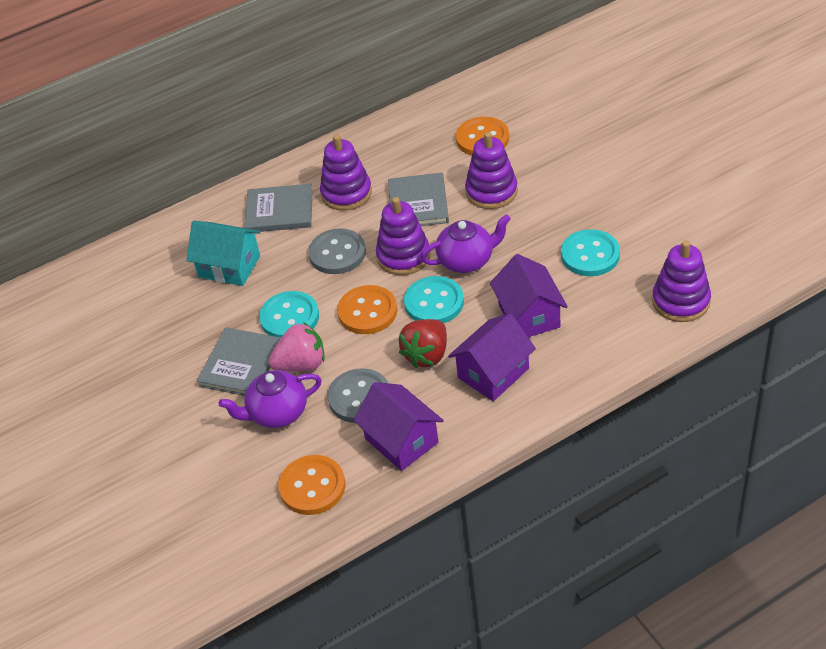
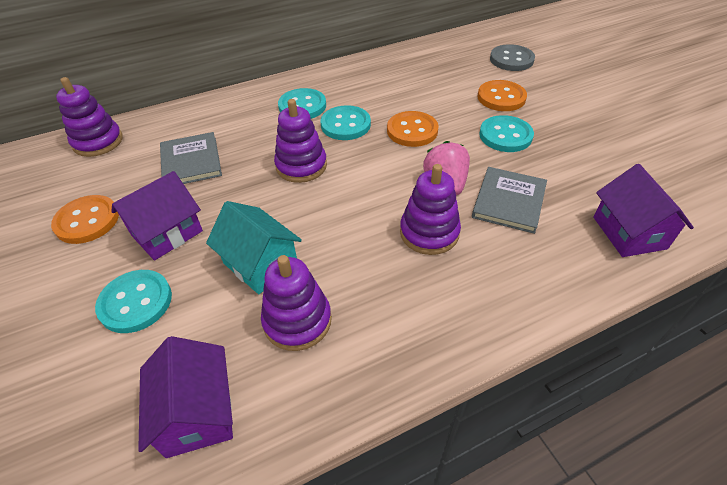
grey book: 3 -> 2
grey button: 2 -> 1
purple teapot: 2 -> 0
red strawberry: 1 -> 0
turquoise button: 3 -> 4

